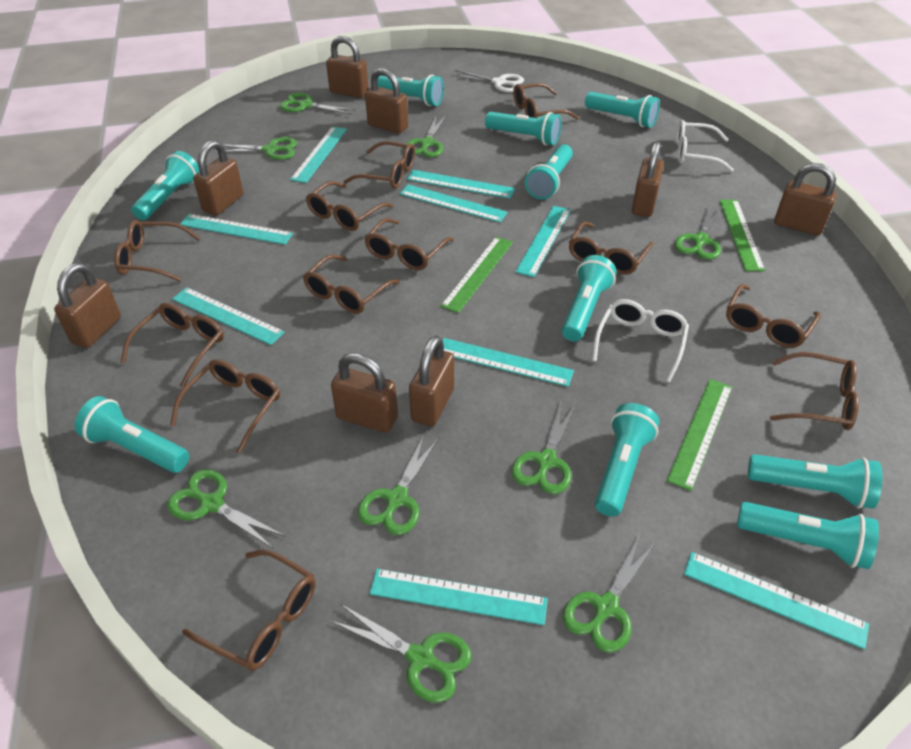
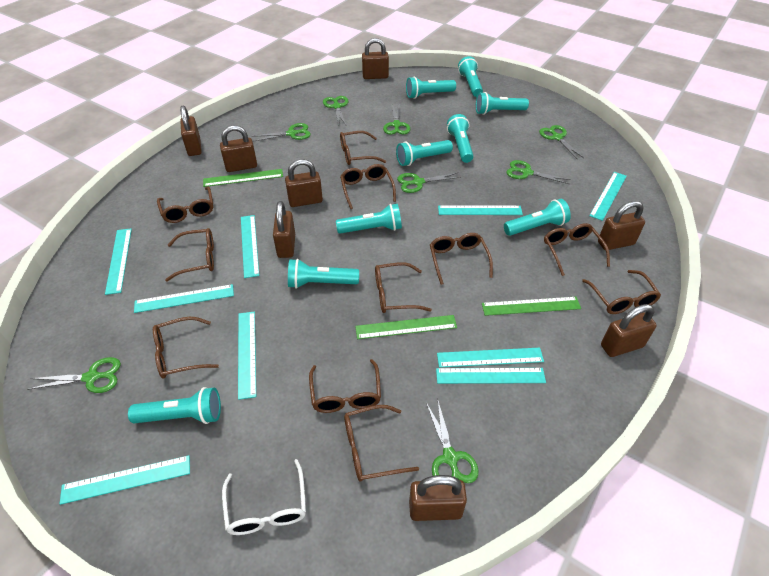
brown glasses: 12 -> 11
green scissors: 9 -> 8
turquoise flashlight: 10 -> 9
white glasses: 2 -> 1
white scissors: 1 -> 0

